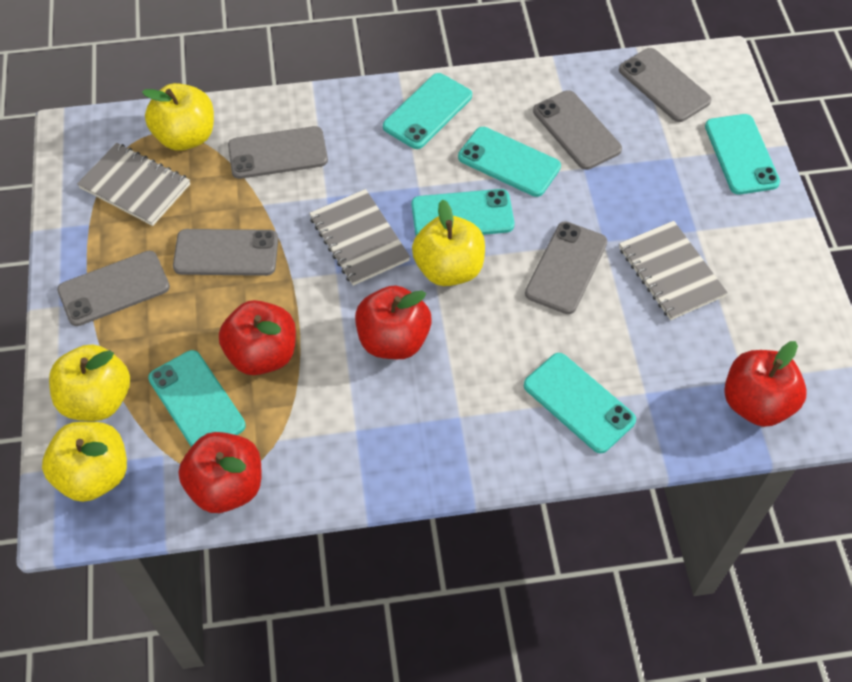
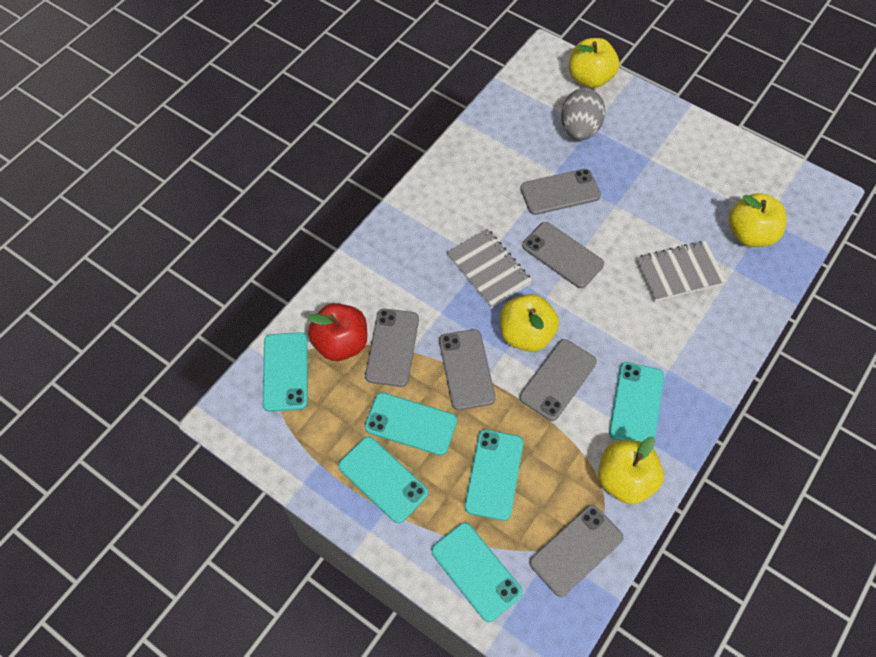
grey egg: 0 -> 1
grey notebook: 3 -> 2
red apple: 4 -> 1

